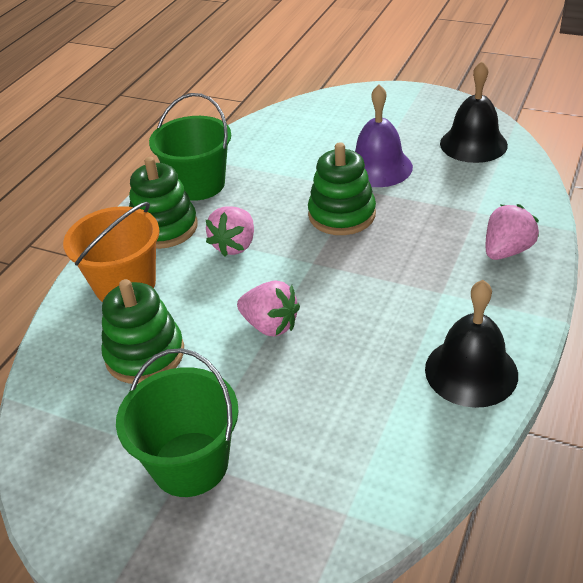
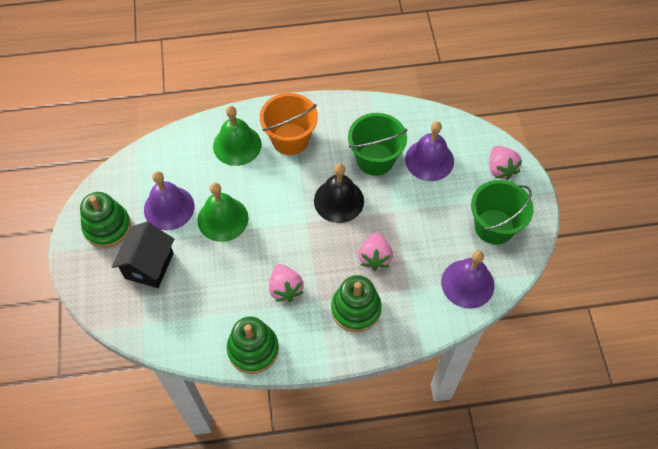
black bell: 2 -> 1
black house: 0 -> 1
green bell: 0 -> 2
purple bell: 1 -> 3

